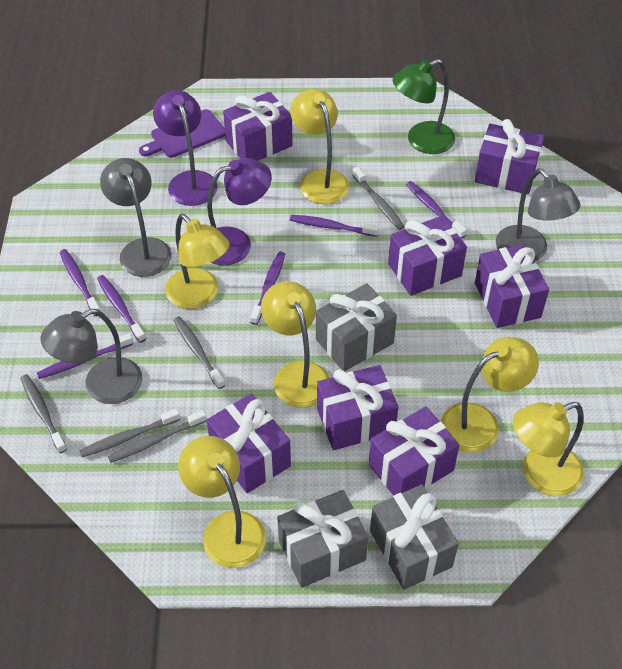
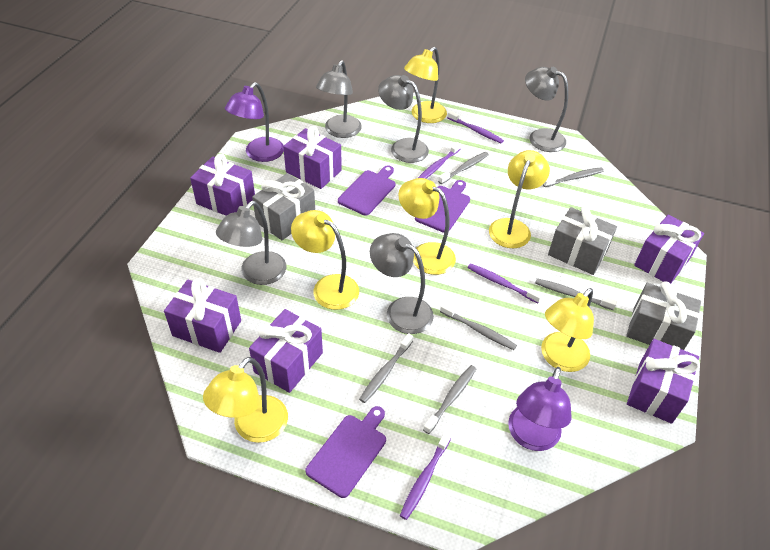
green lamp: 1 -> 0
grey lamp: 3 -> 5
grey toothbrush: 5 -> 6
purple cutting board: 1 -> 3
purple gift: 7 -> 6
purple toothbrush: 6 -> 4

